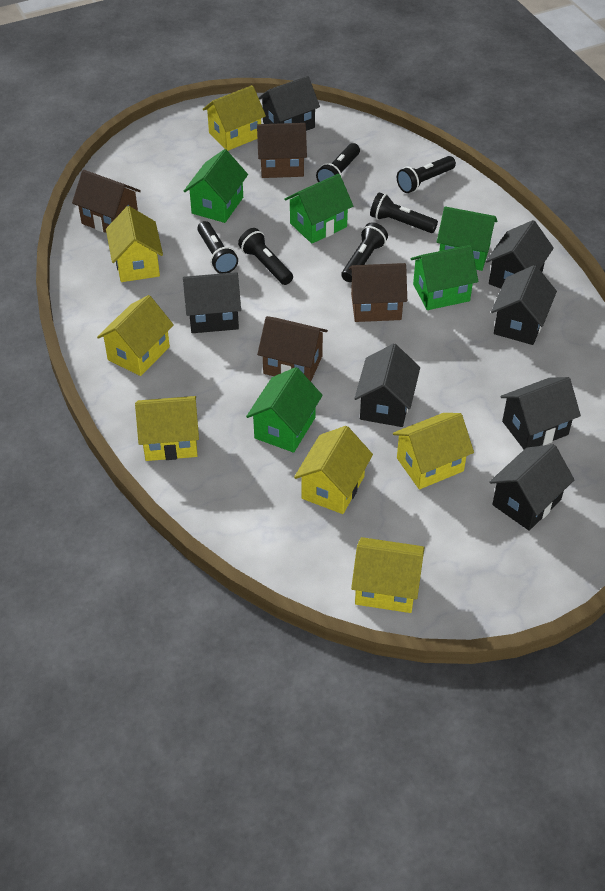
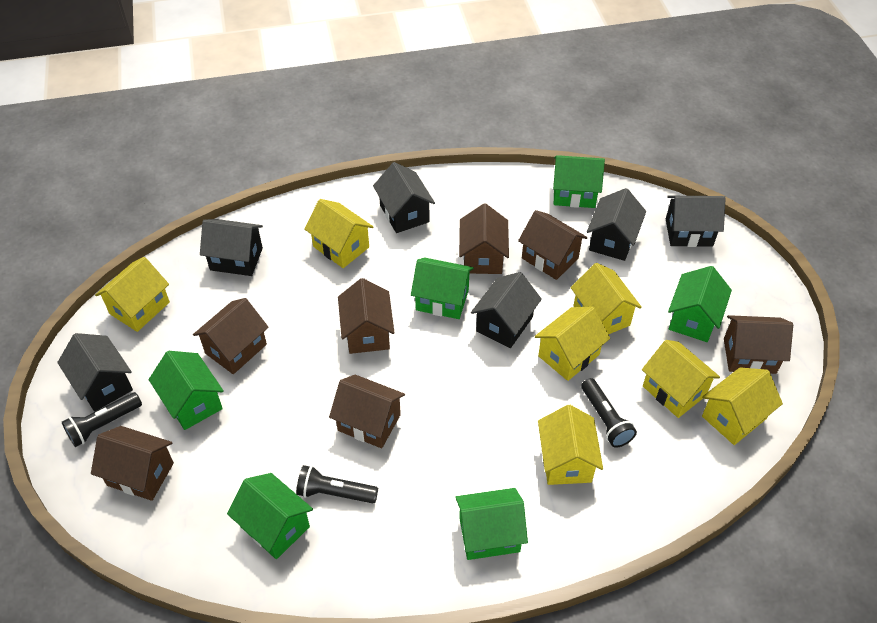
black flashlight: 6 -> 3
black house: 7 -> 6
brown house: 4 -> 7
green house: 5 -> 6

